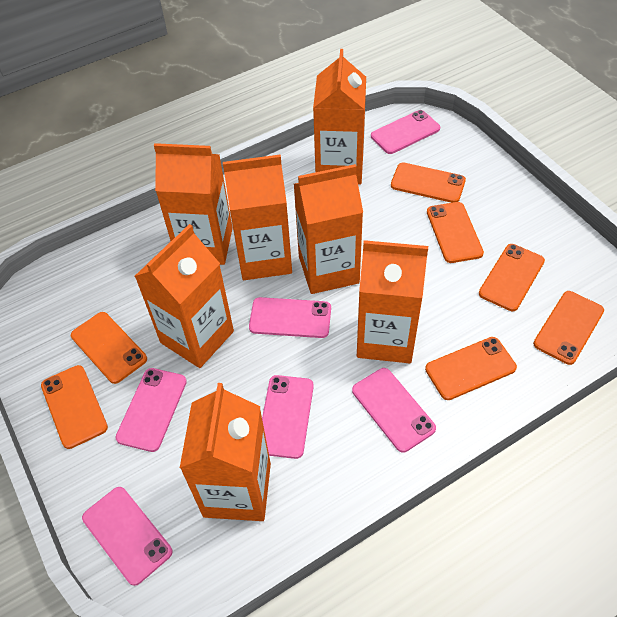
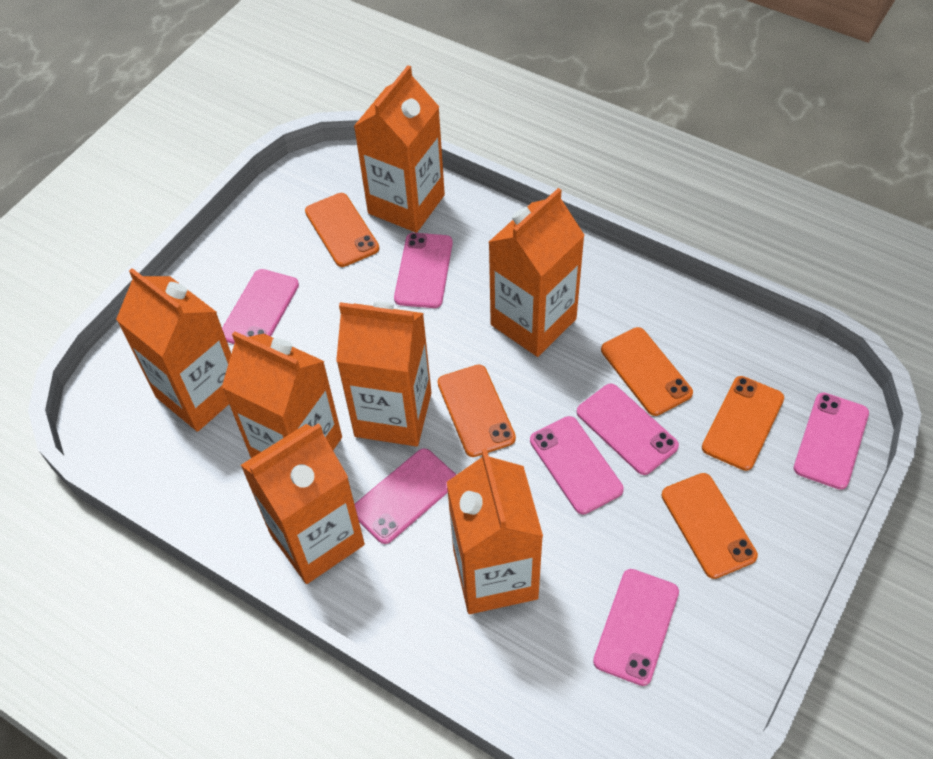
orange phone: 7 -> 5
pink phone: 6 -> 7

